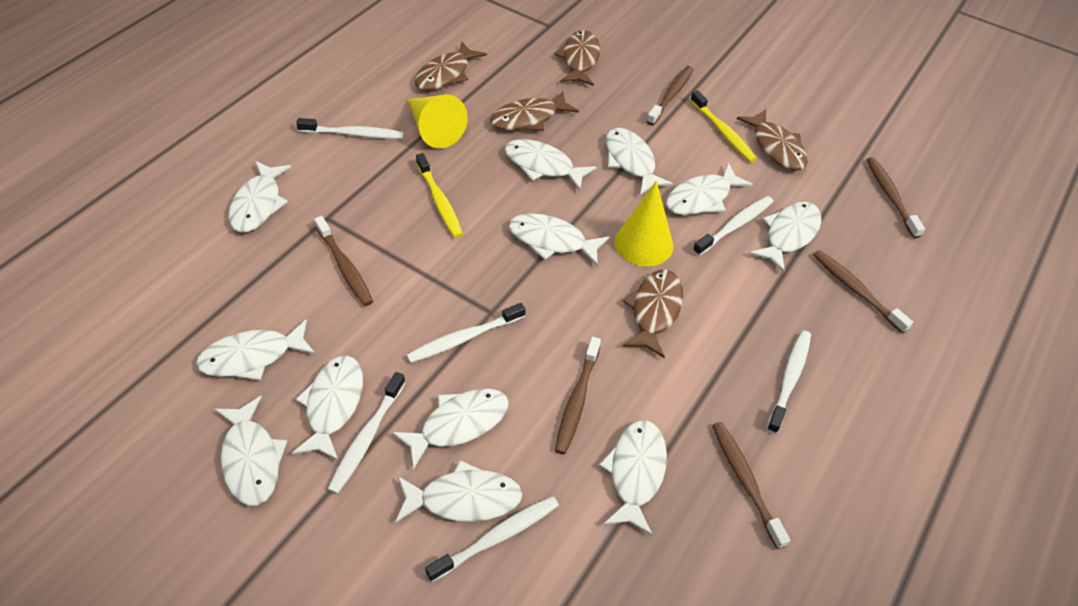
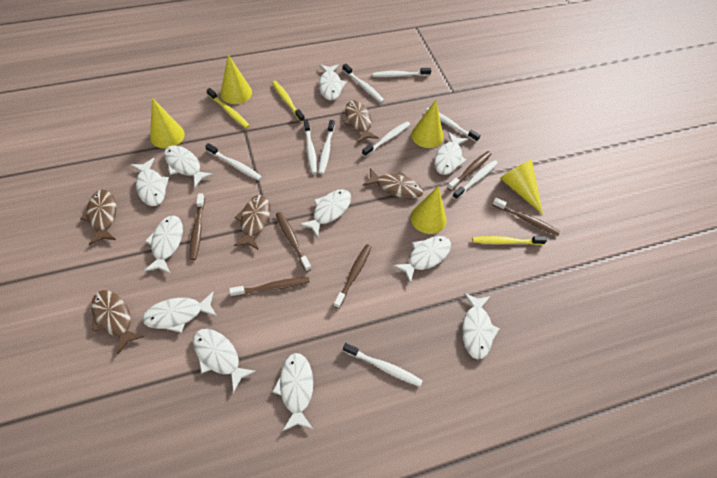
white fish: 12 -> 11
white toothbrush: 6 -> 9
yellow cone: 2 -> 5
yellow toothbrush: 2 -> 3

